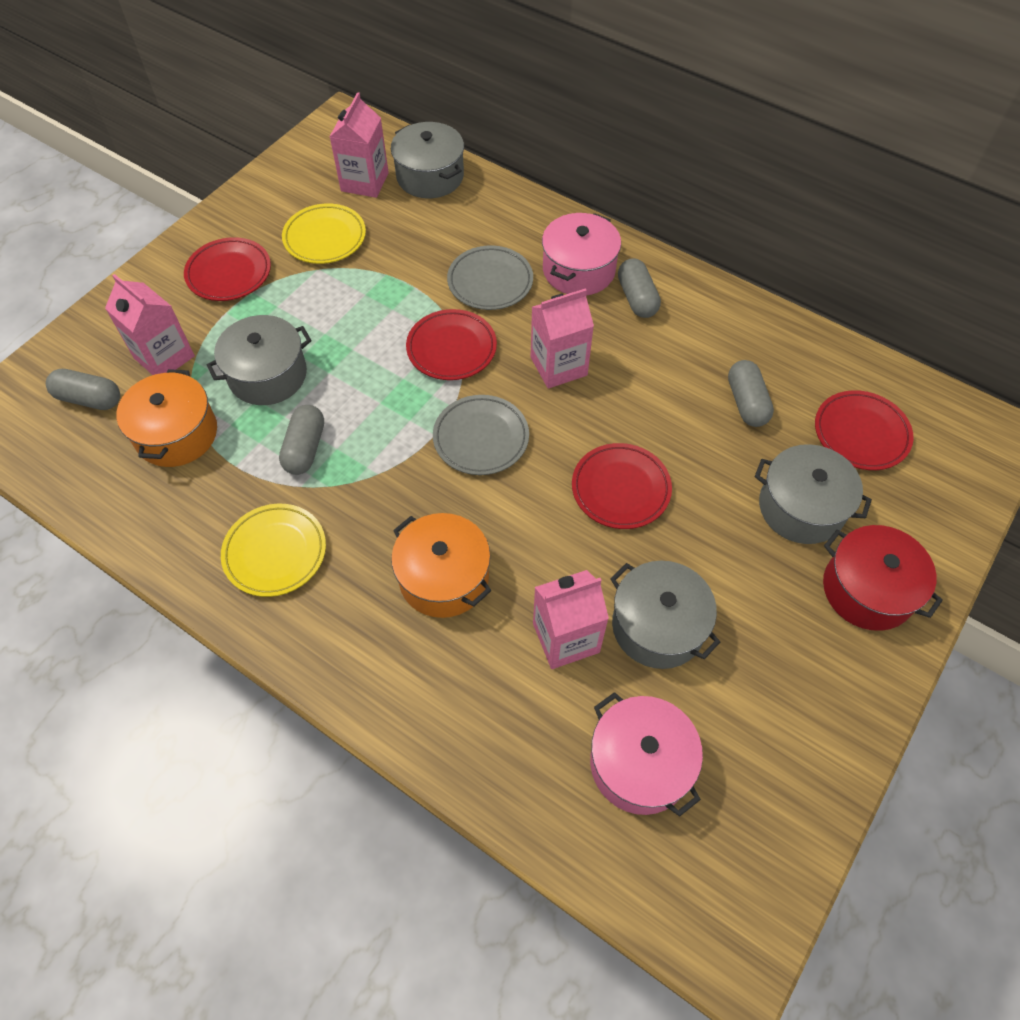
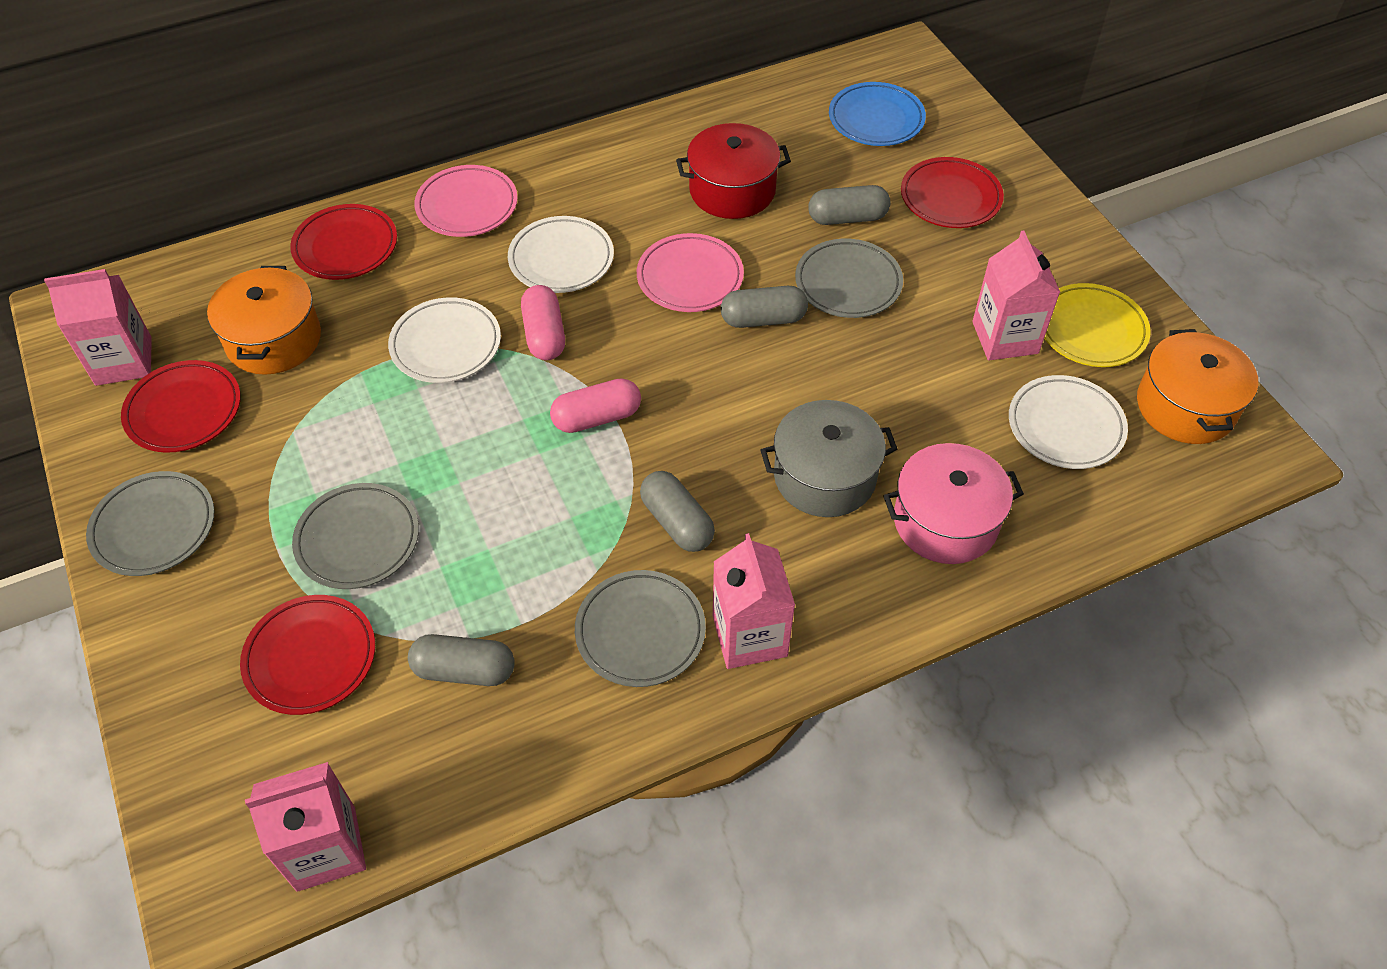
blue plate: 0 -> 1
grey plate: 2 -> 4
grey pot: 4 -> 1
pink capsule: 0 -> 2
pink plate: 0 -> 2
pink pot: 2 -> 1
white plate: 0 -> 3
yellow plate: 2 -> 1

